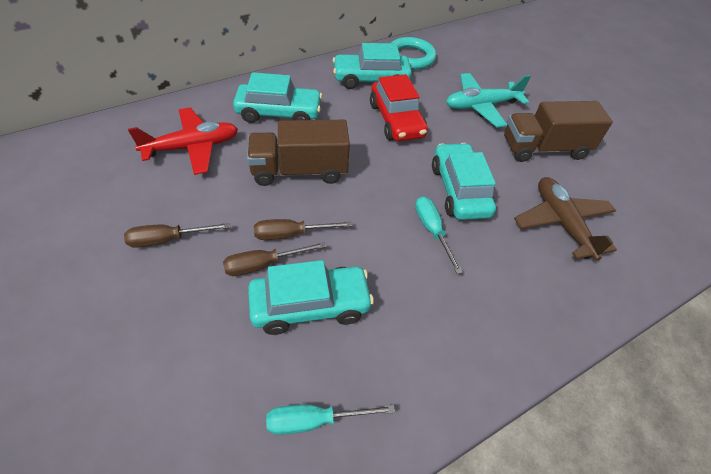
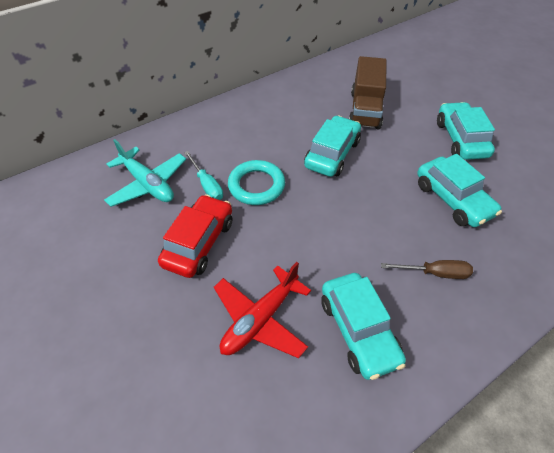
brown plane: 1 -> 0
brown screwdriver: 3 -> 1
brown truck: 2 -> 1
turquoise screwdriver: 2 -> 1

